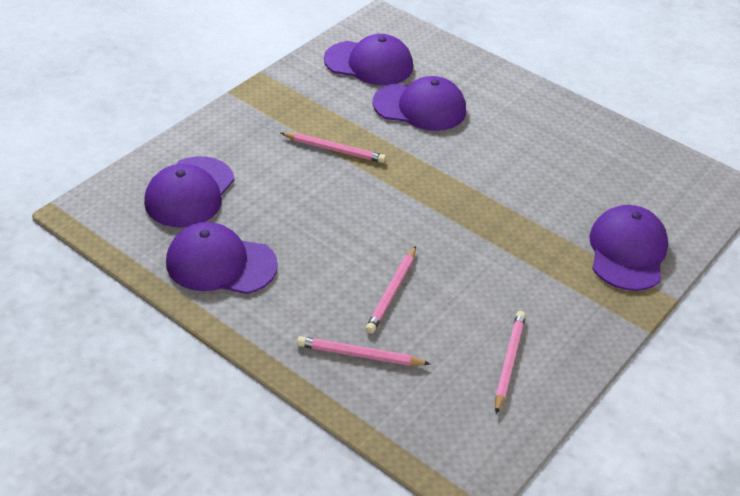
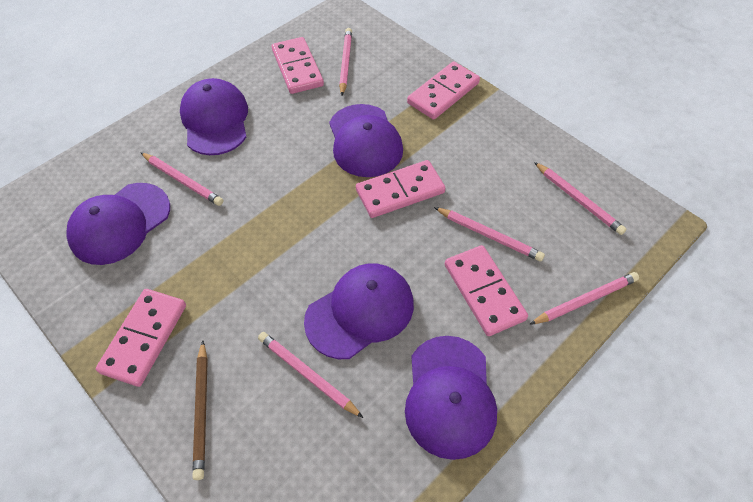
brown pencil: 0 -> 1
pink domino: 0 -> 5
pink pencil: 4 -> 6

